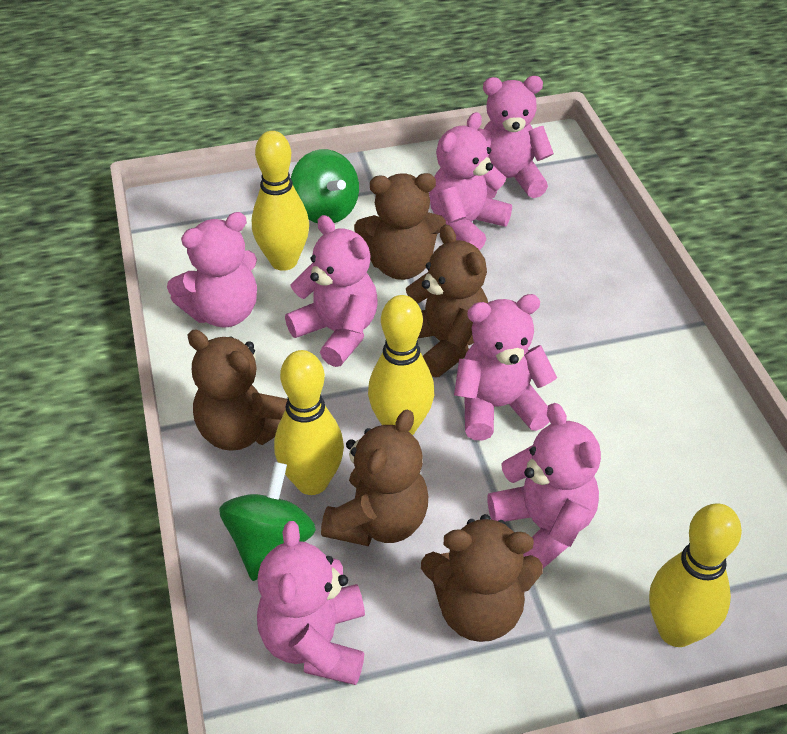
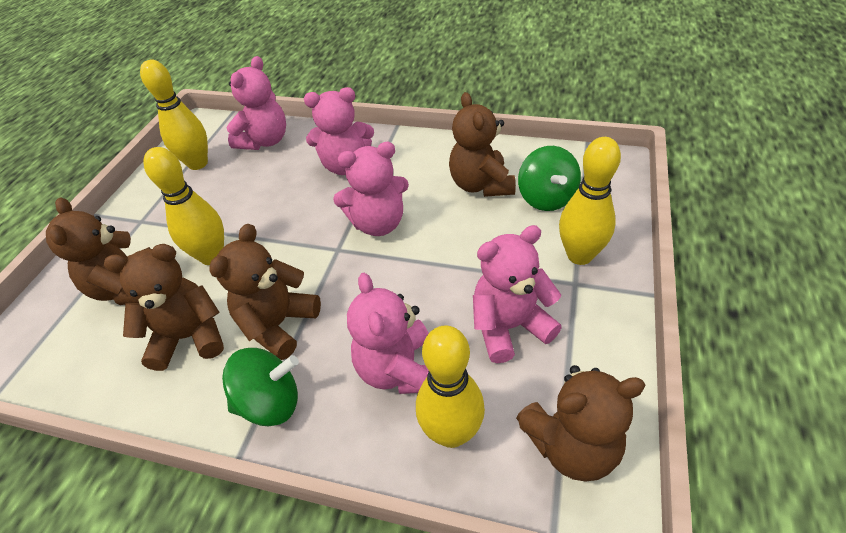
pink teddy bear: 7 -> 5

